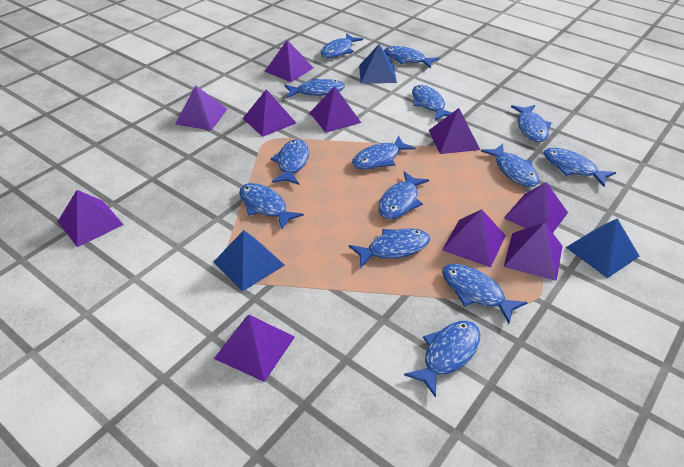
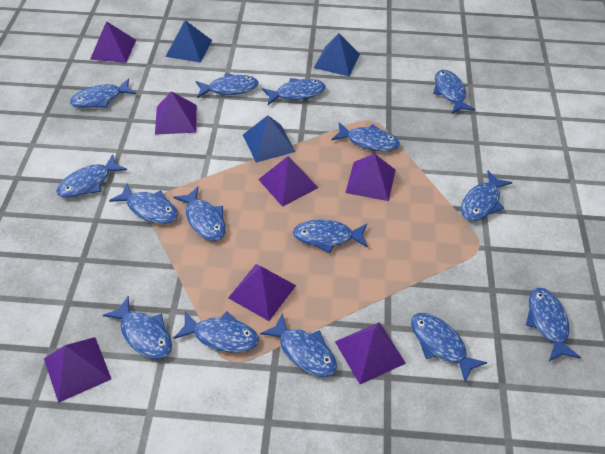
blue fish: 14 -> 15
purple pyramid: 10 -> 7

